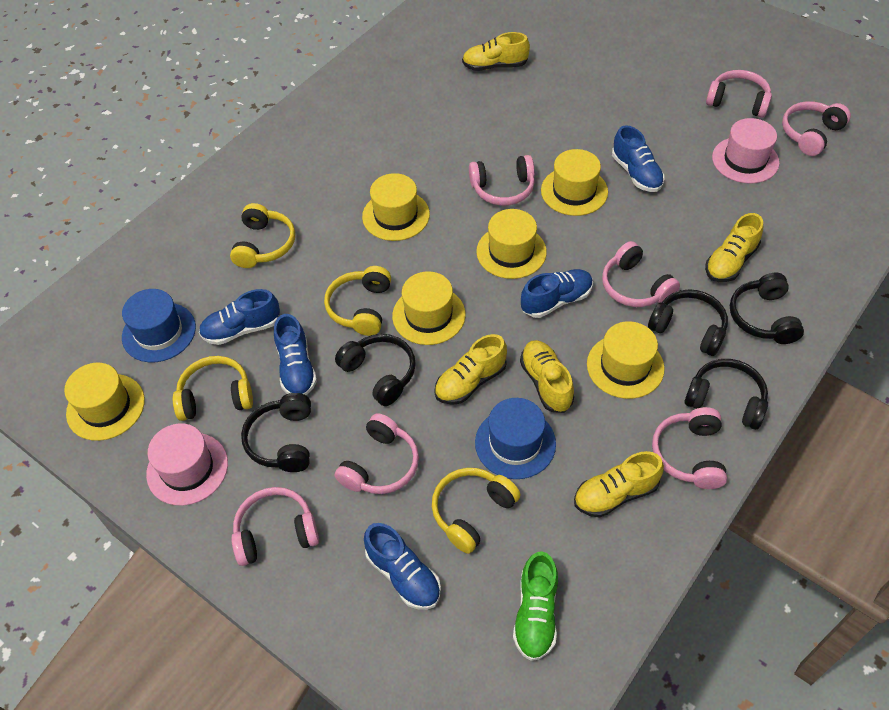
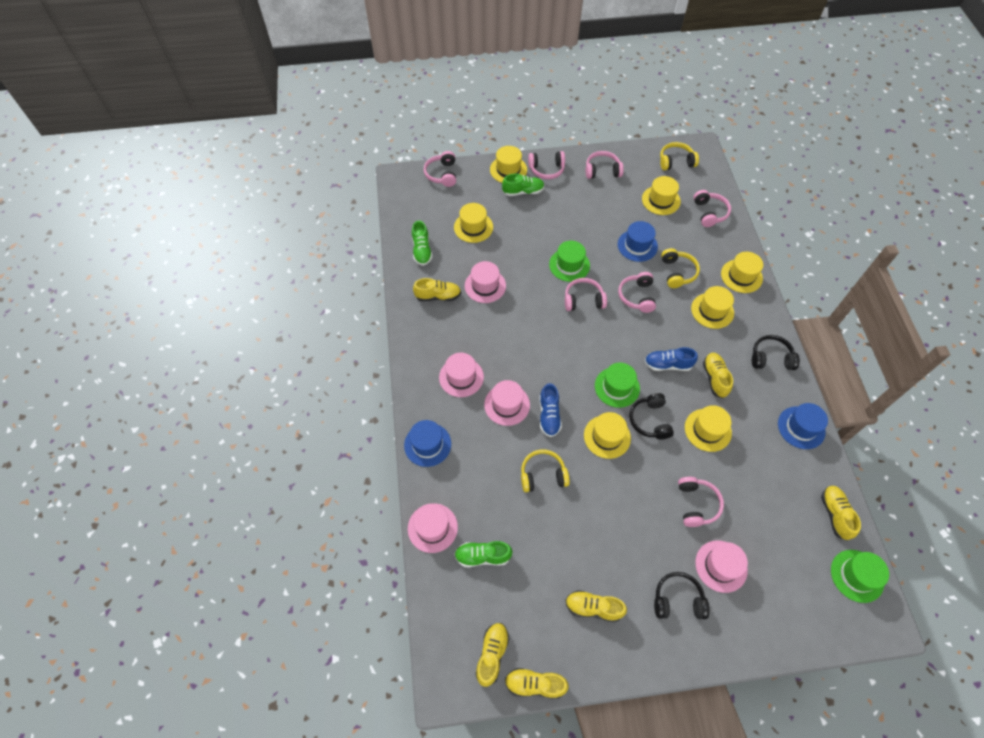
black headphones: 5 -> 3
blue hat: 2 -> 3
blue shoe: 5 -> 2
green hat: 0 -> 3
green shoe: 1 -> 3
pink hat: 2 -> 5
yellow hat: 6 -> 7
yellow headphones: 4 -> 3
yellow shoe: 5 -> 6

